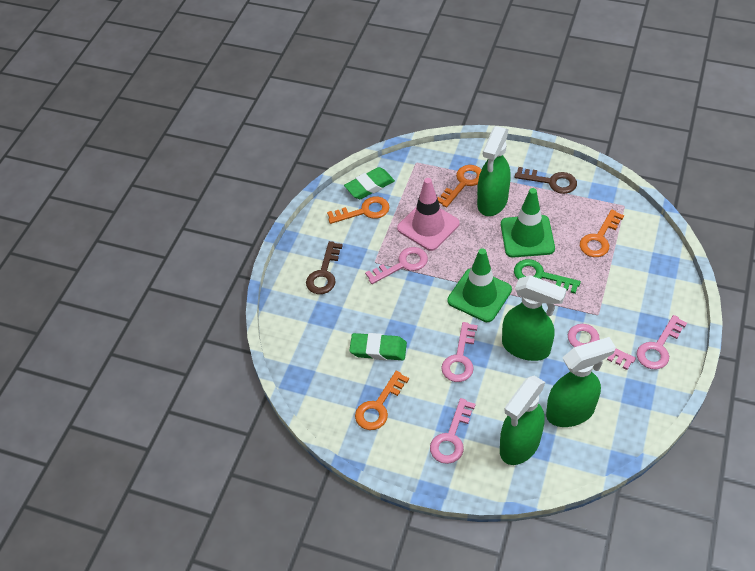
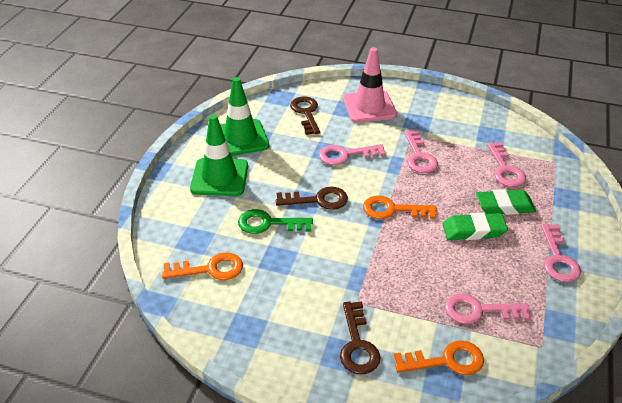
brown key: 2 -> 3
green spray bottle: 4 -> 0
orange key: 4 -> 3

